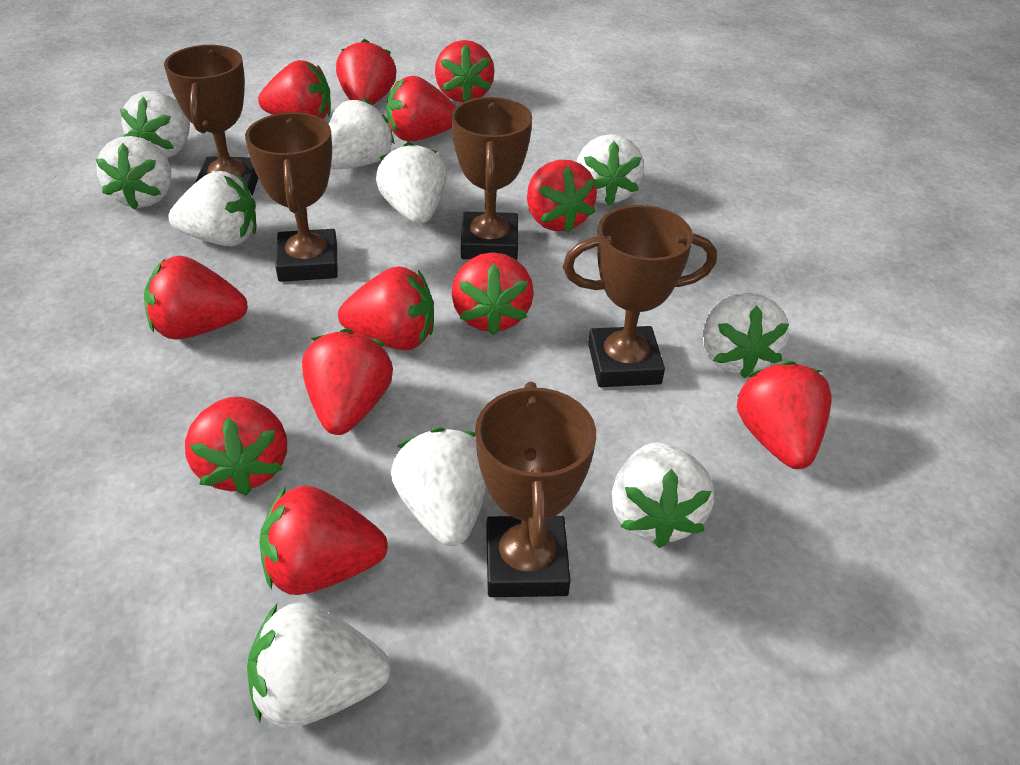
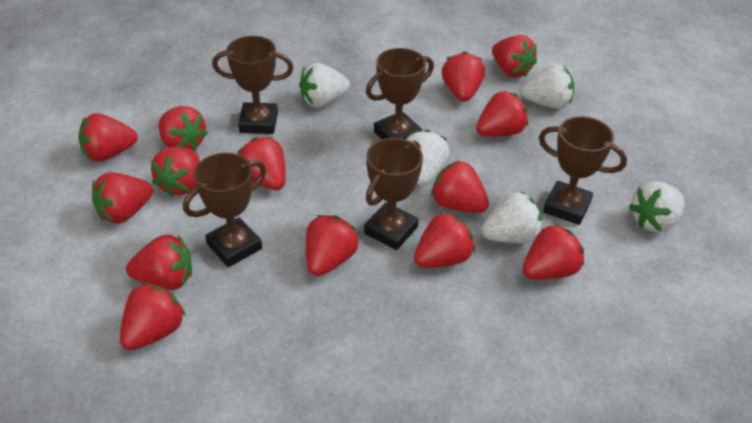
red strawberry: 12 -> 14
white strawberry: 10 -> 5

